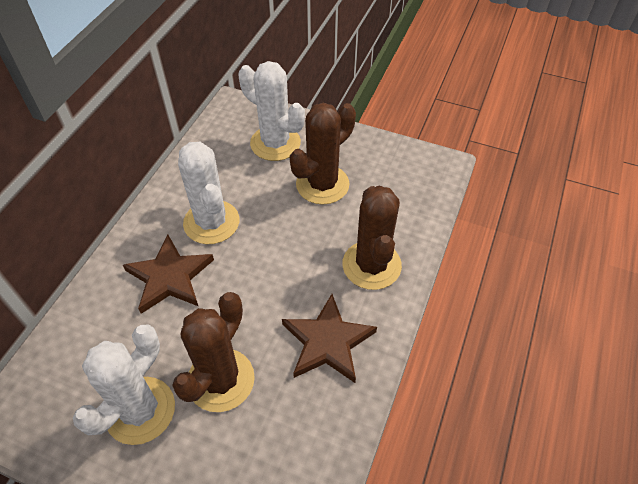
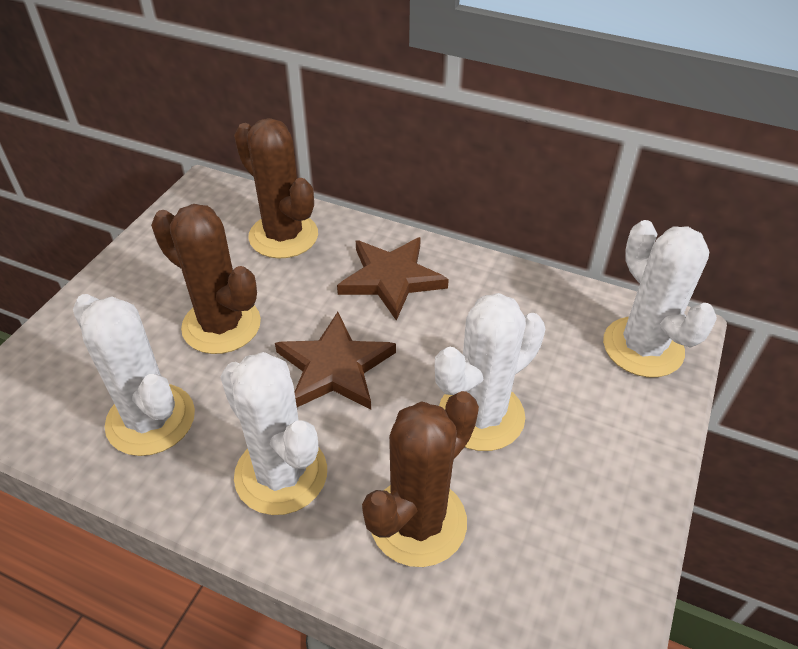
white cactus: 3 -> 4

